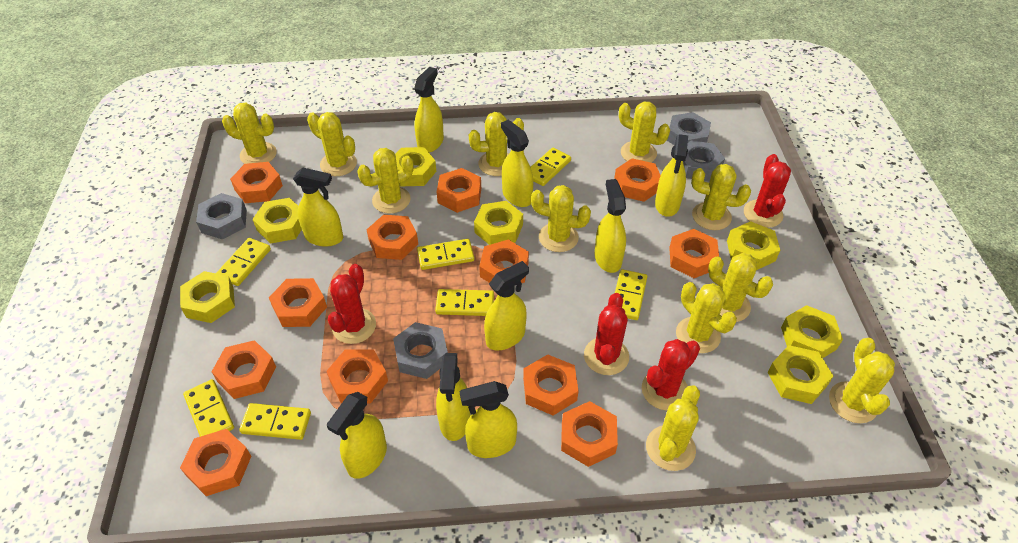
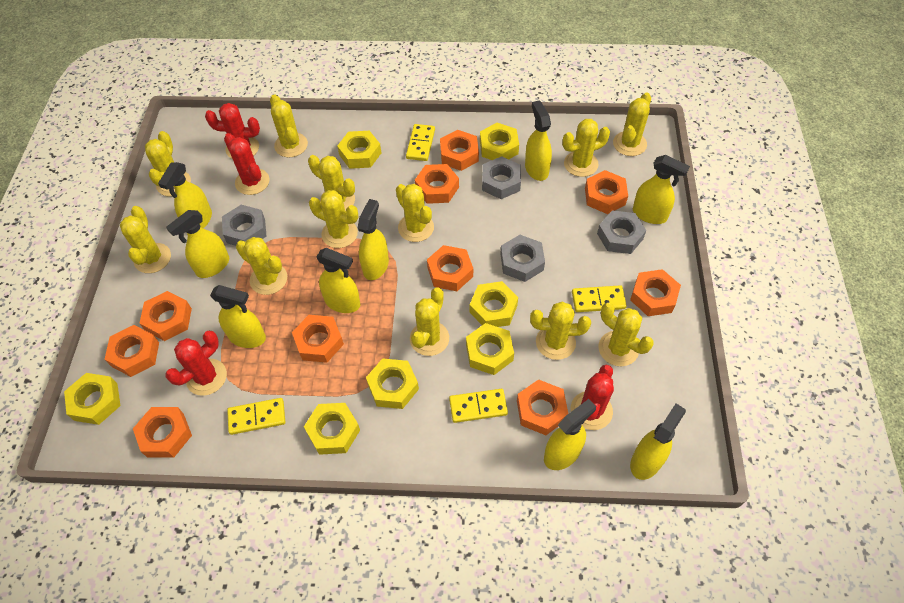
orange nut: 12 -> 10
yellow cactus: 11 -> 12
yellow domino: 7 -> 4

